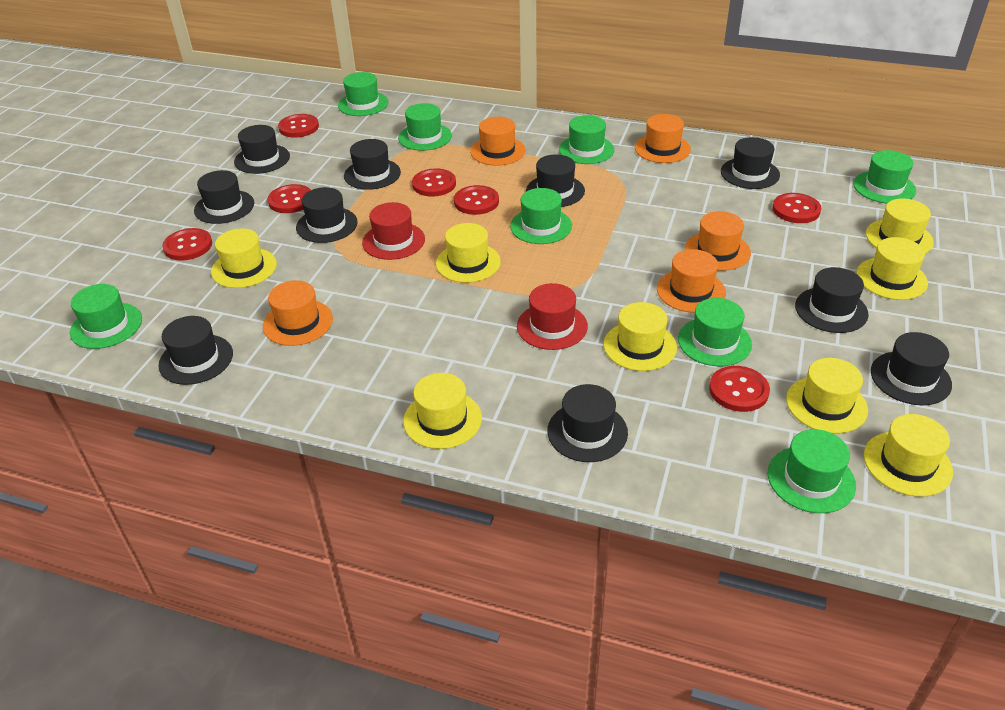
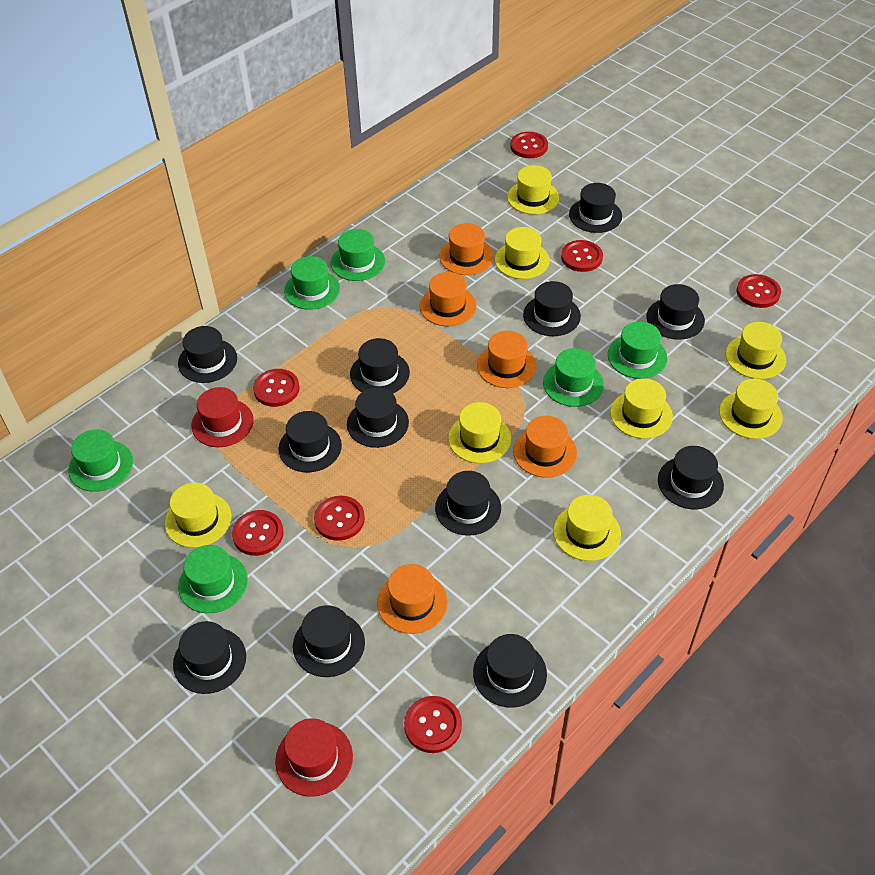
black hat: 10 -> 12
green hat: 8 -> 6

